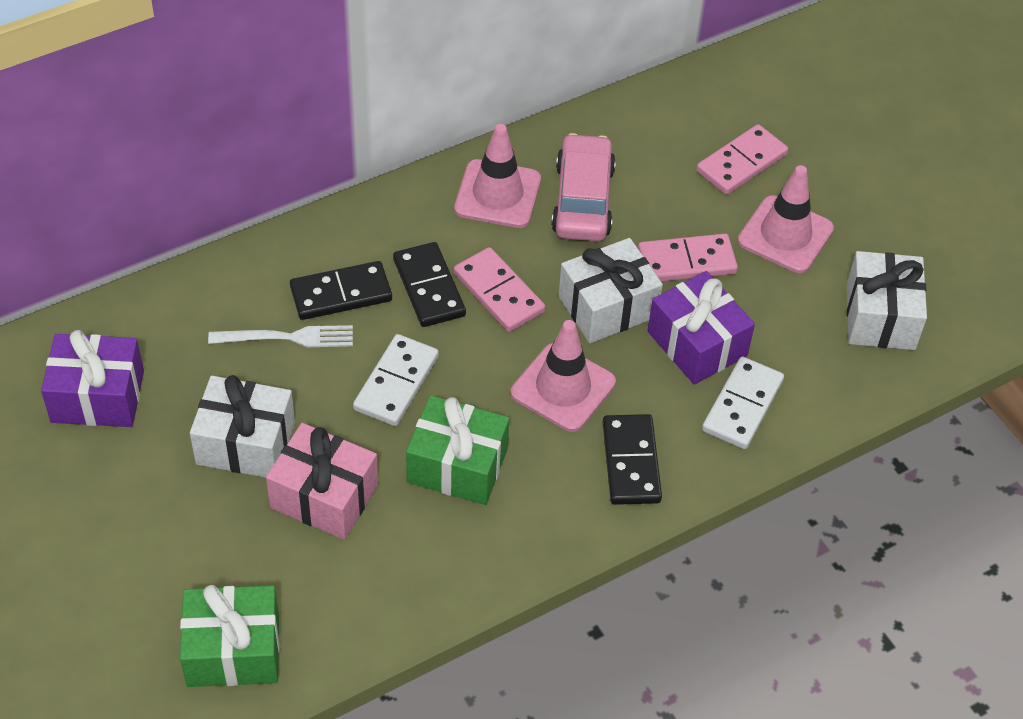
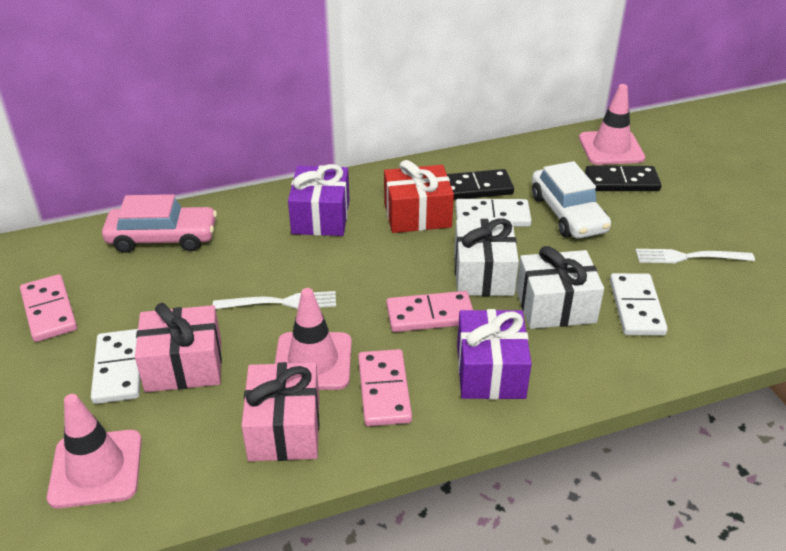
black domino: 3 -> 2
green gift: 2 -> 0
pink gift: 1 -> 2
red gift: 0 -> 1
white car: 0 -> 1
white domino: 2 -> 3
white fork: 1 -> 2
white gift: 3 -> 2

